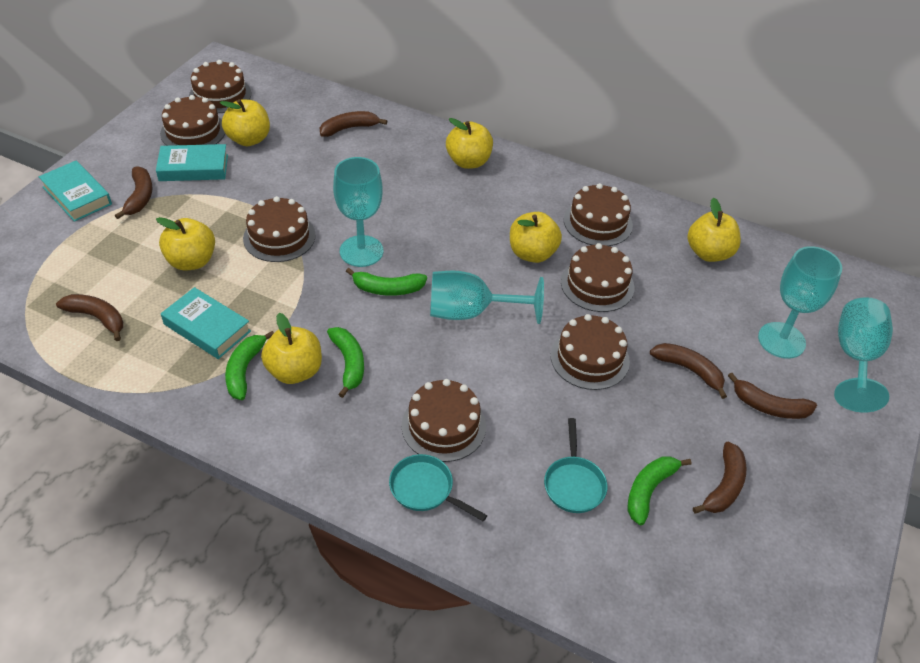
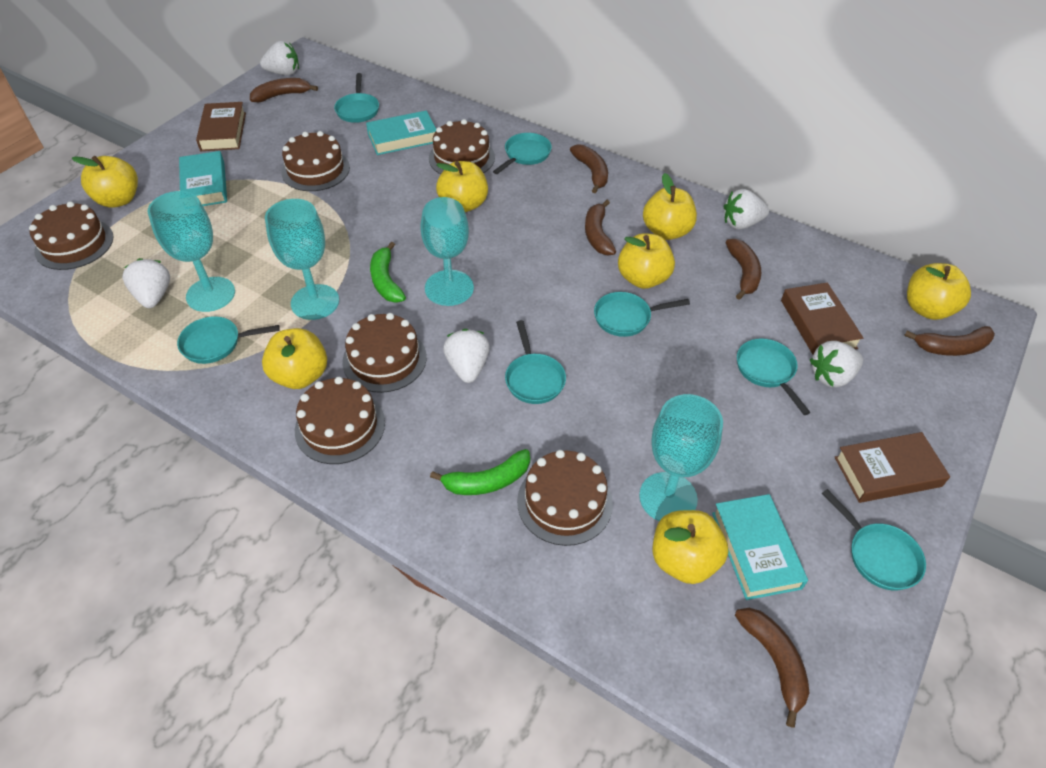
brown book: 0 -> 3
brown cake: 7 -> 6
green banana: 4 -> 2
turquoise pan: 2 -> 7
white strawberry: 0 -> 5
yellow apple: 6 -> 7

